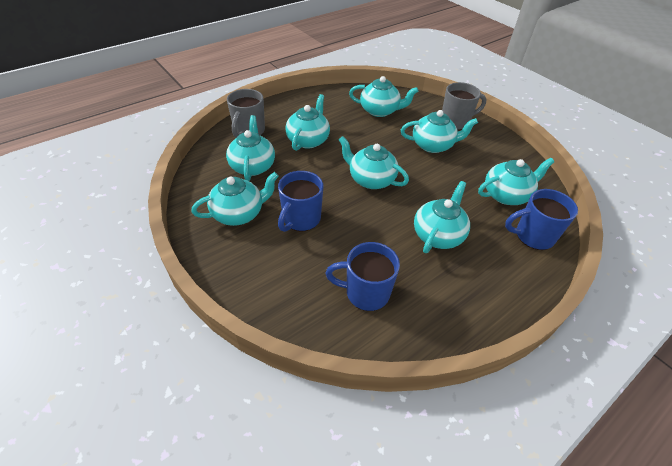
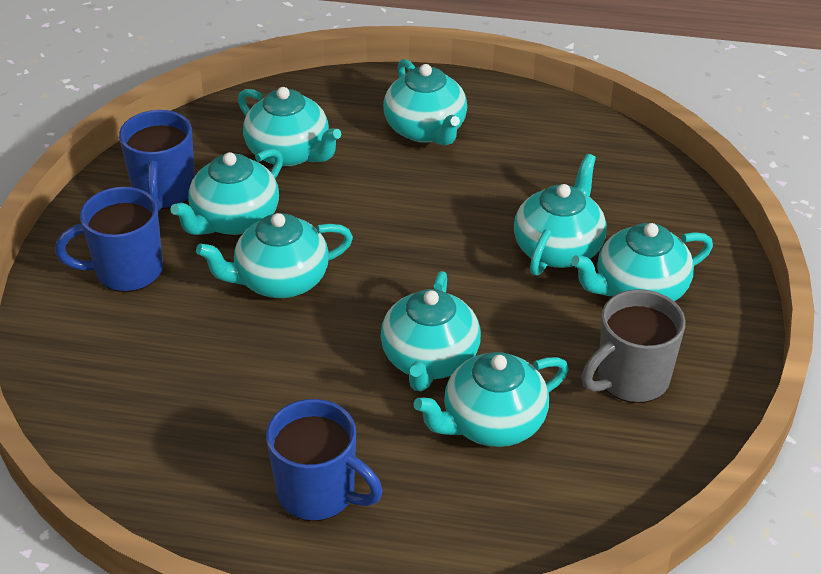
grey mug: 2 -> 1

